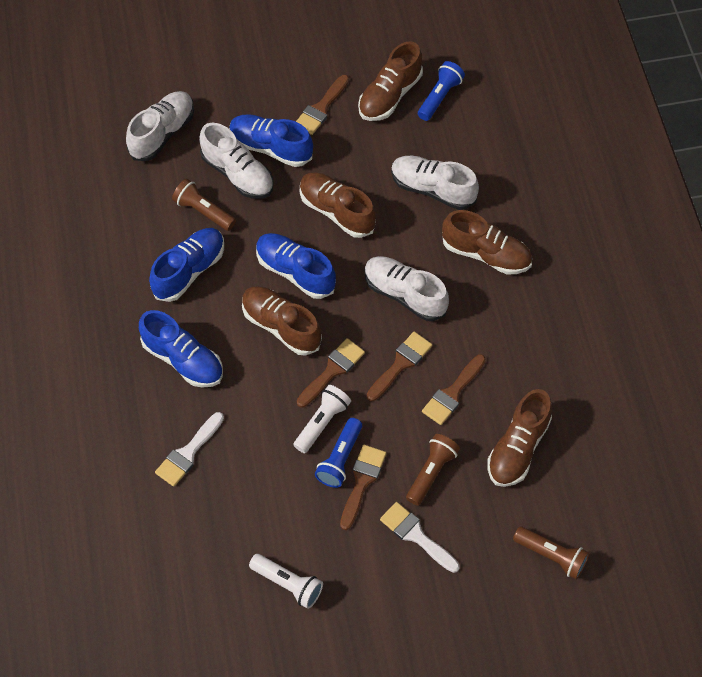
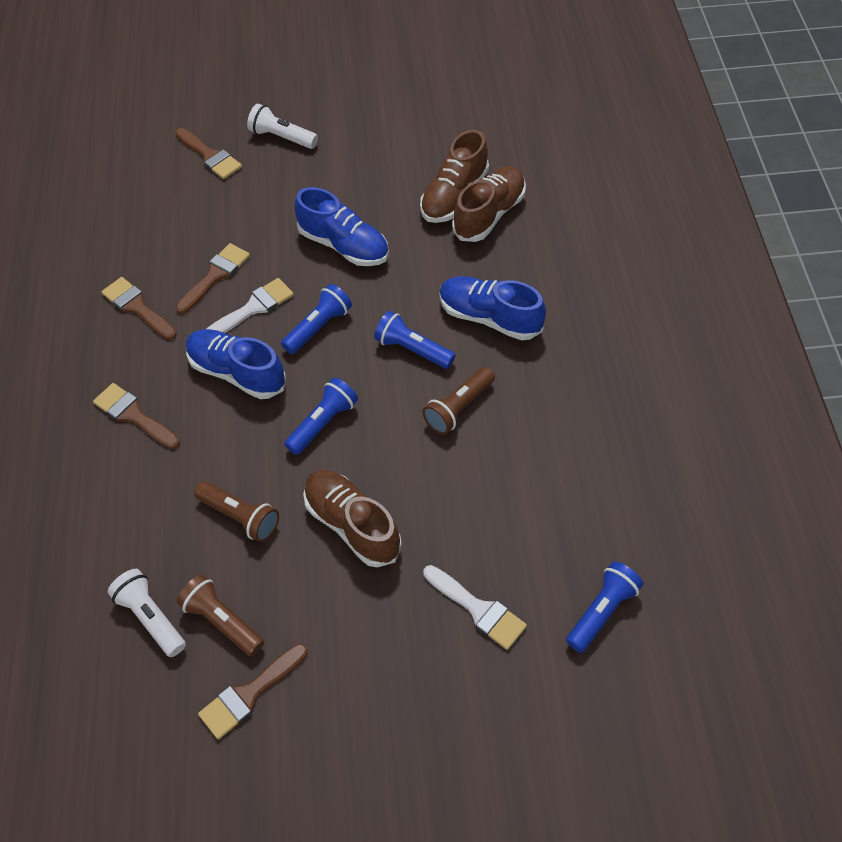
blue flashlight: 2 -> 4
blue shoe: 4 -> 3
brown shoe: 5 -> 3
white shoe: 4 -> 0

